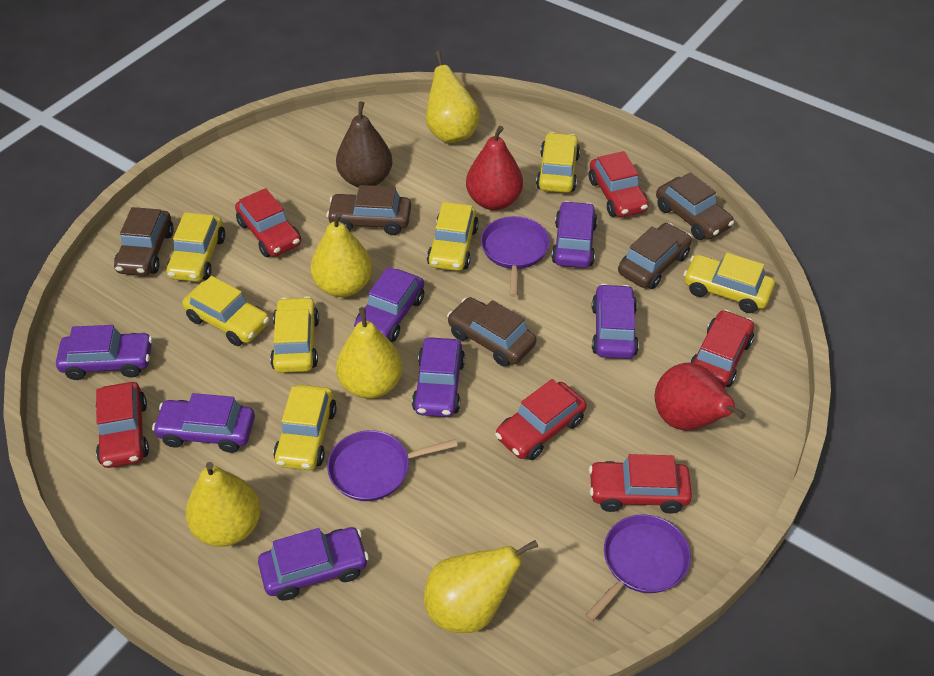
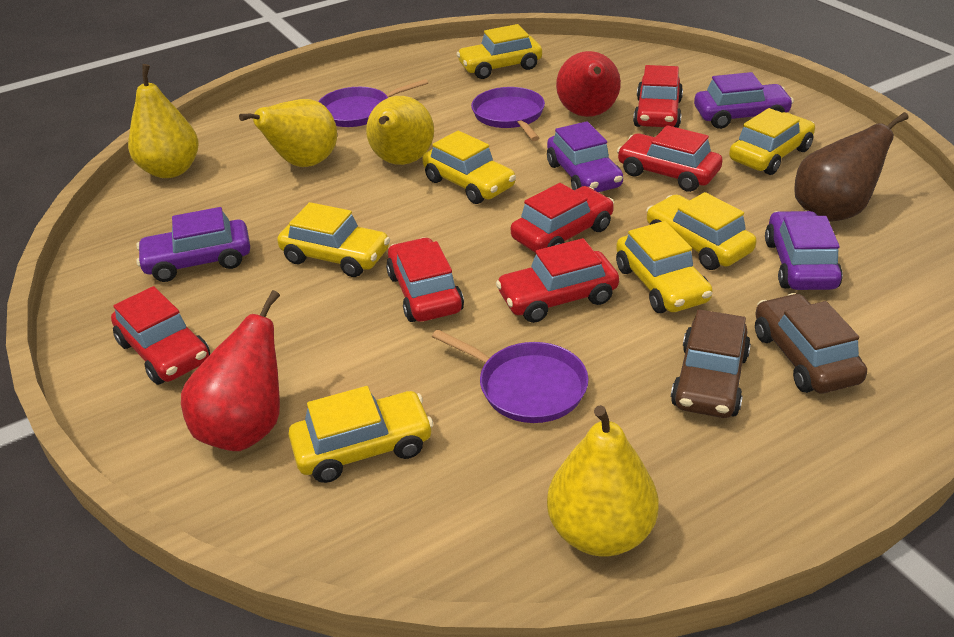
brown car: 5 -> 2
purple car: 7 -> 4
yellow pear: 5 -> 4

